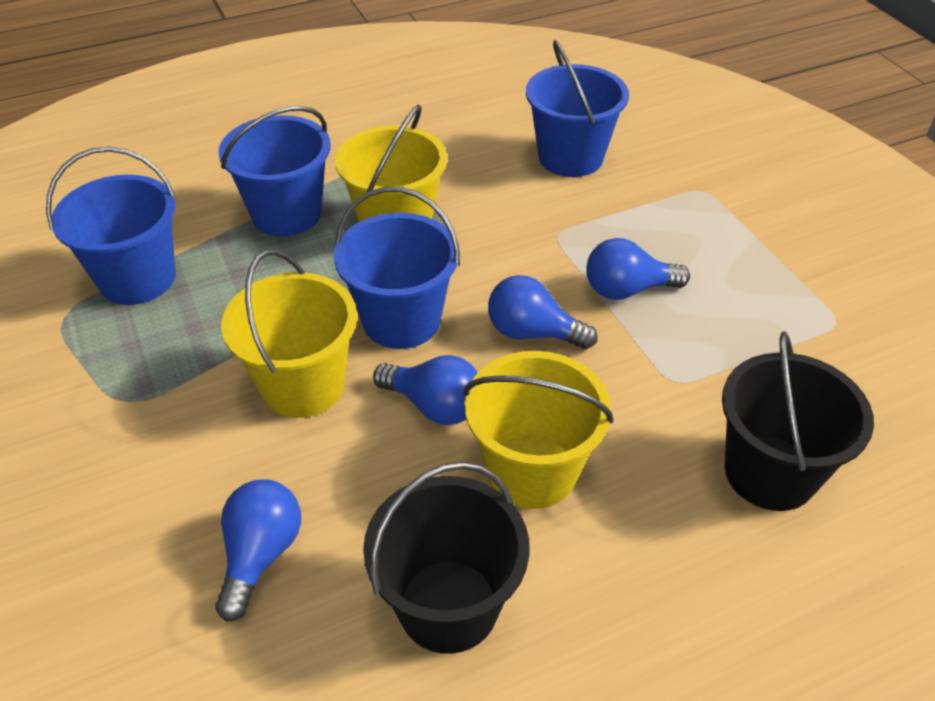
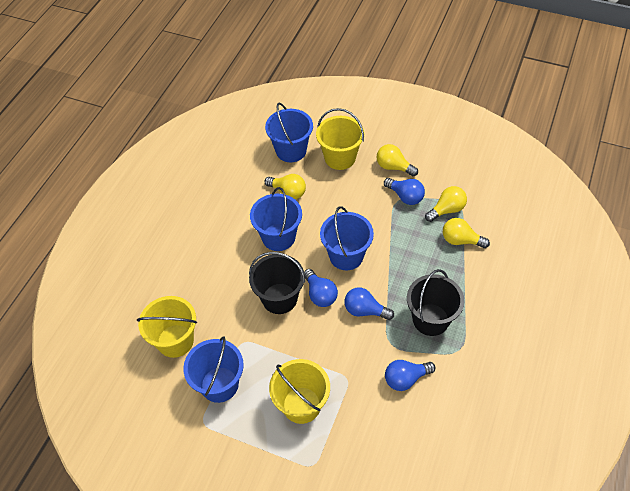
yellow light bulb: 0 -> 4

